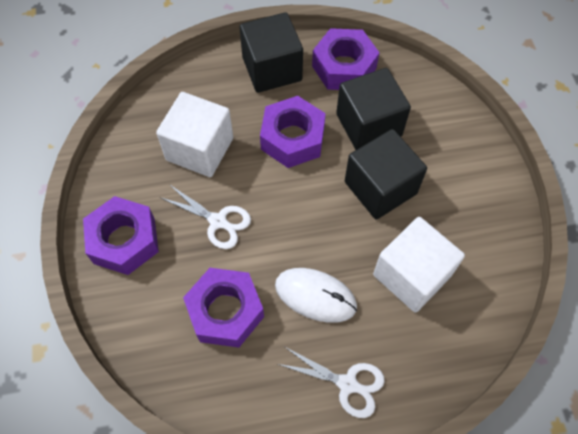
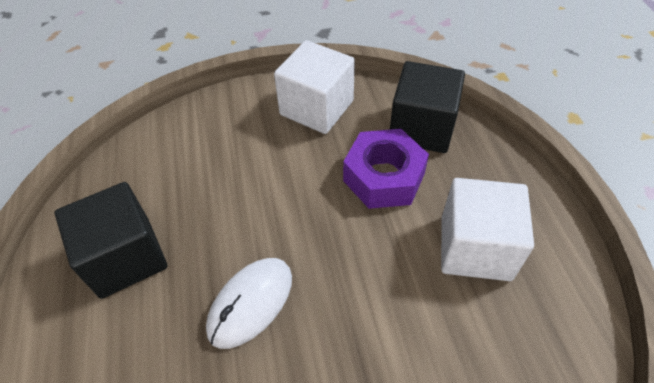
black cube: 3 -> 2
purple nut: 4 -> 1
white scissors: 2 -> 0

